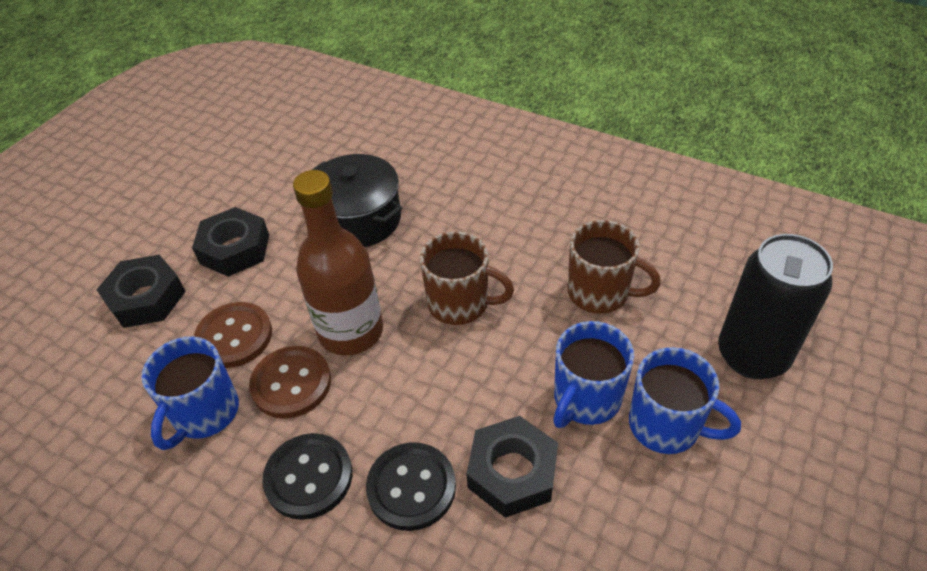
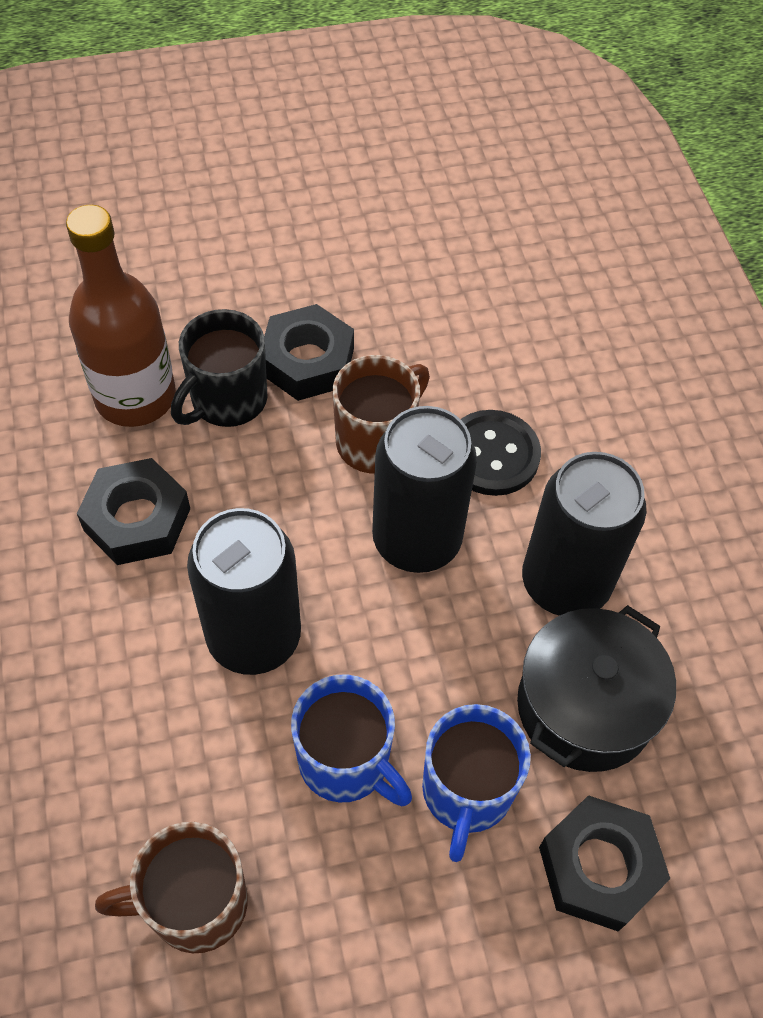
black button: 2 -> 1
black can: 1 -> 3
black mug: 0 -> 1
blue mug: 3 -> 2
brown button: 2 -> 0

